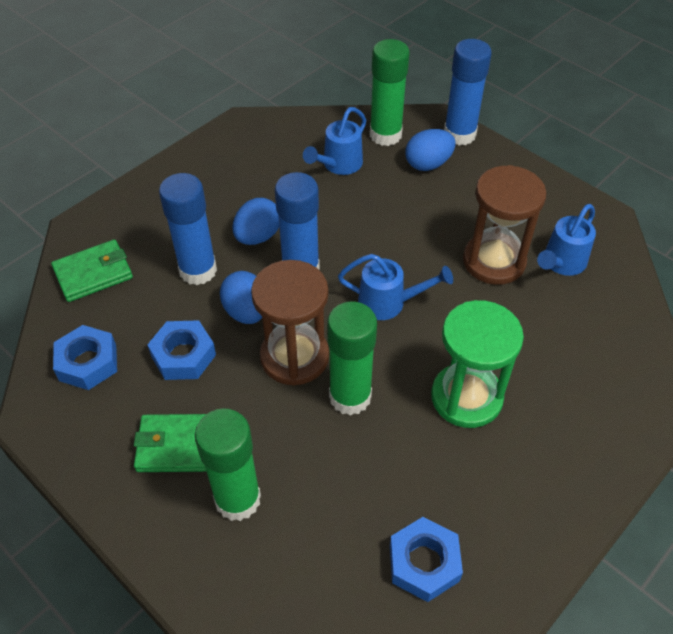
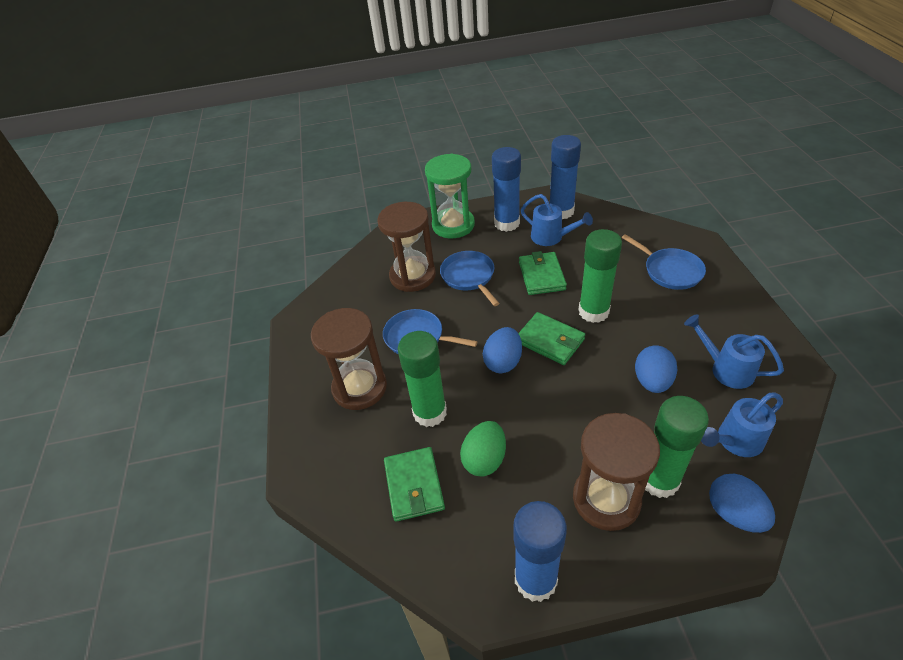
blue nut: 3 -> 0
blue pan: 0 -> 3
brown hourglass: 2 -> 3
green egg: 0 -> 1
green wallet: 2 -> 3

